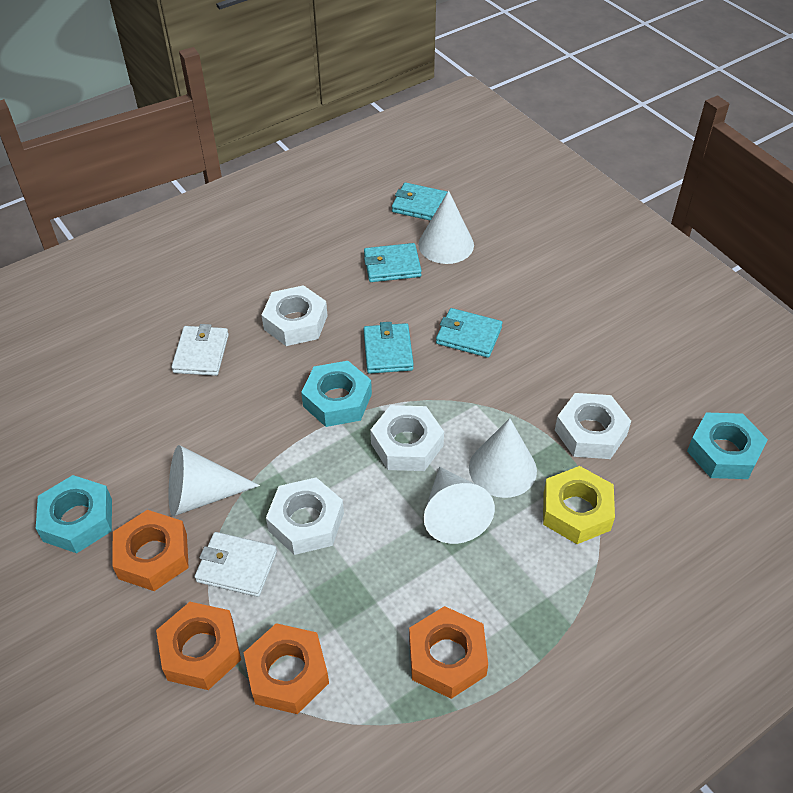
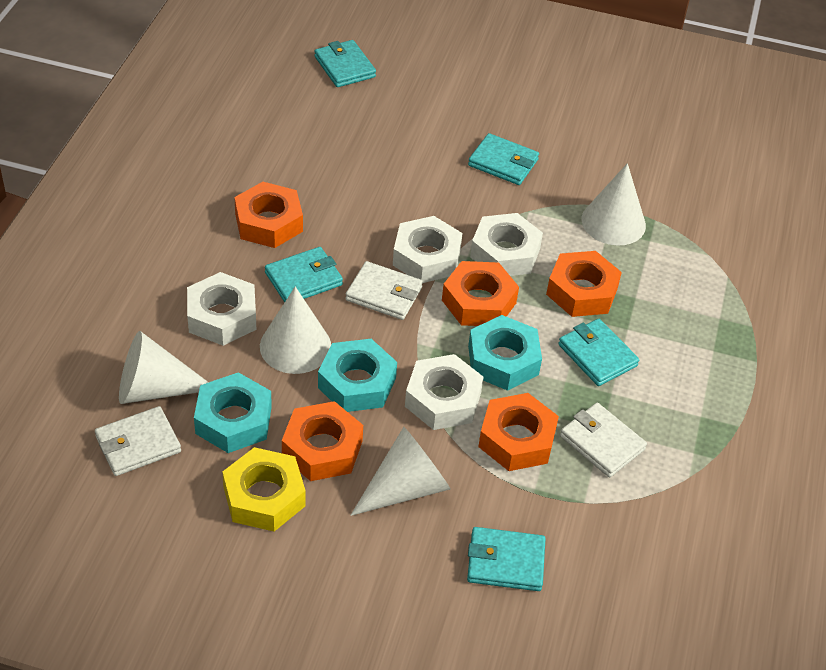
orange nut: 4 -> 5
turquoise wallet: 4 -> 5
white wallet: 2 -> 3

